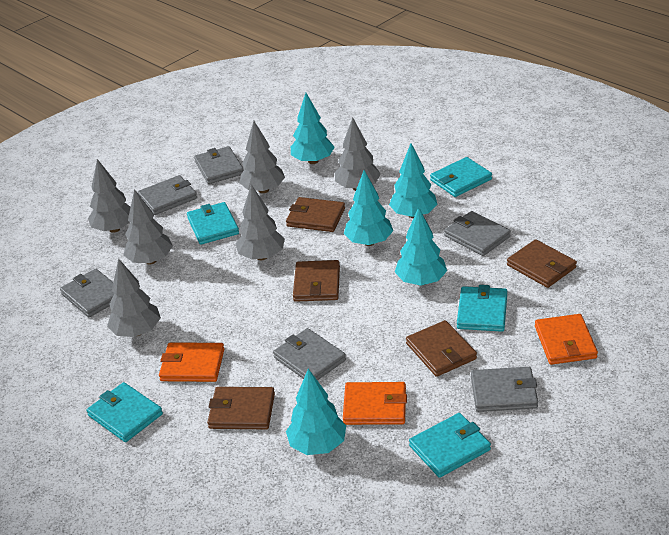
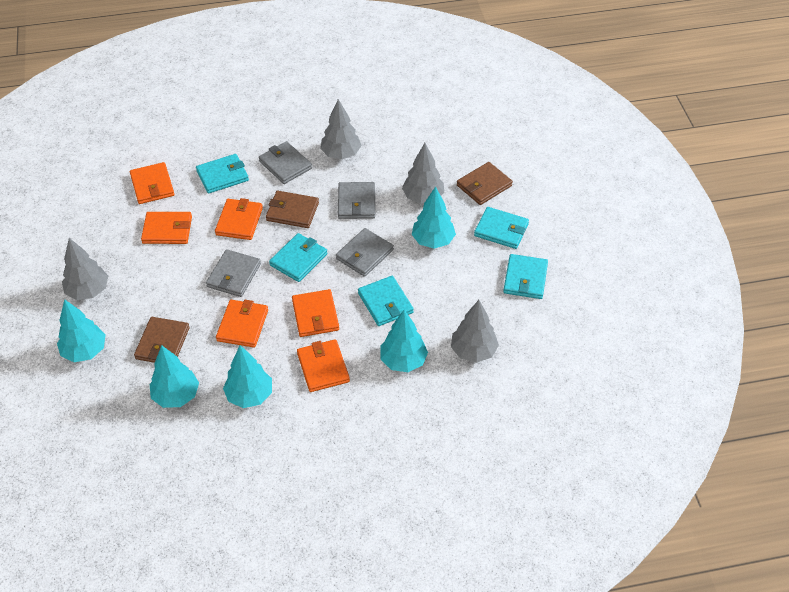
brown wallet: 5 -> 3
grey tree: 6 -> 4
grey wallet: 6 -> 4
orange wallet: 3 -> 6

